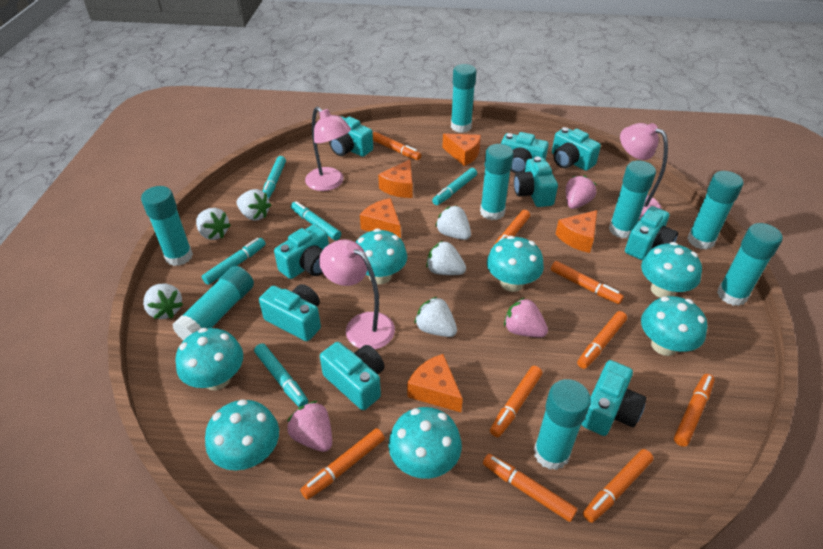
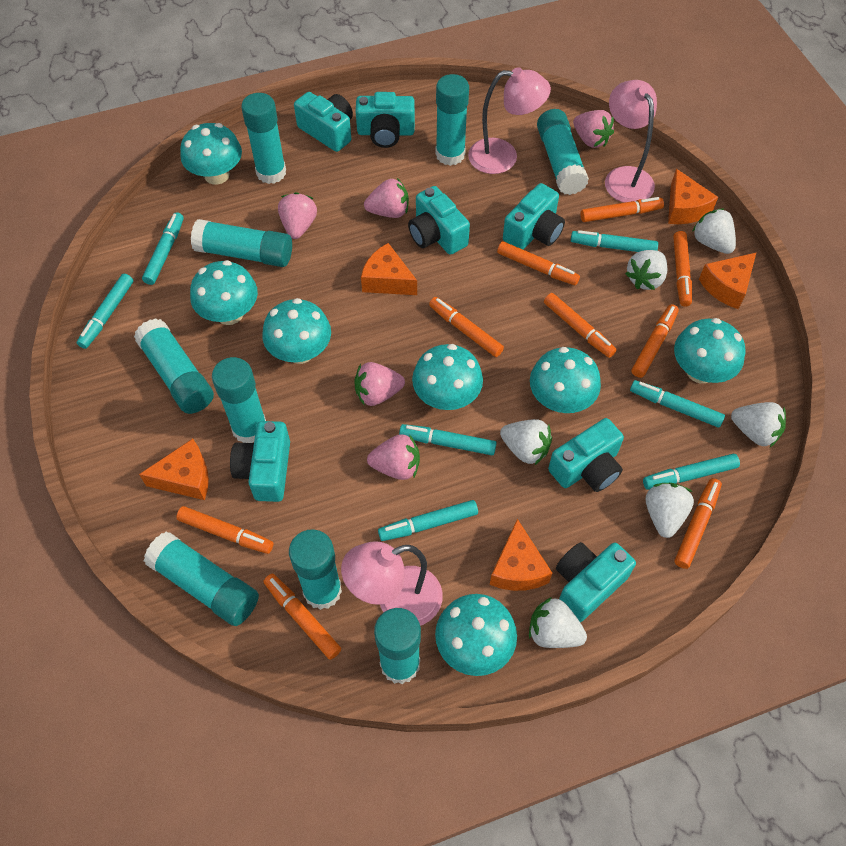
pink strawberry: 3 -> 5
turquoise camera: 9 -> 7
turquoise glue stick: 8 -> 9
turquoise marker: 5 -> 7

